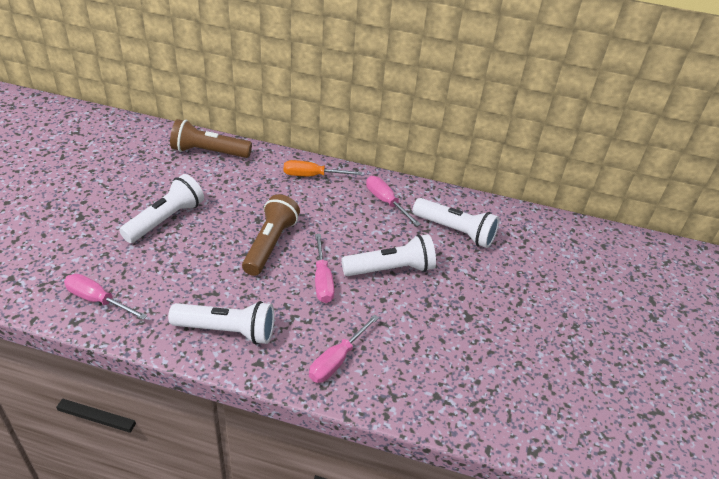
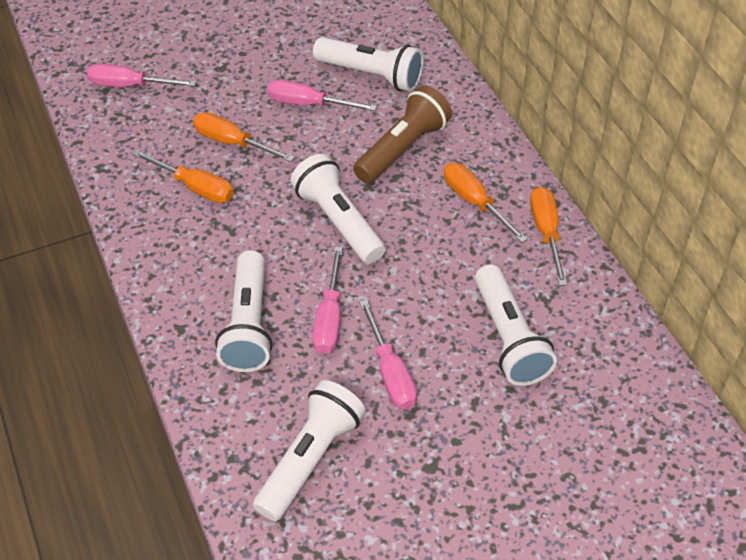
brown flashlight: 2 -> 1
orange screwdriver: 1 -> 4
white flashlight: 4 -> 5

